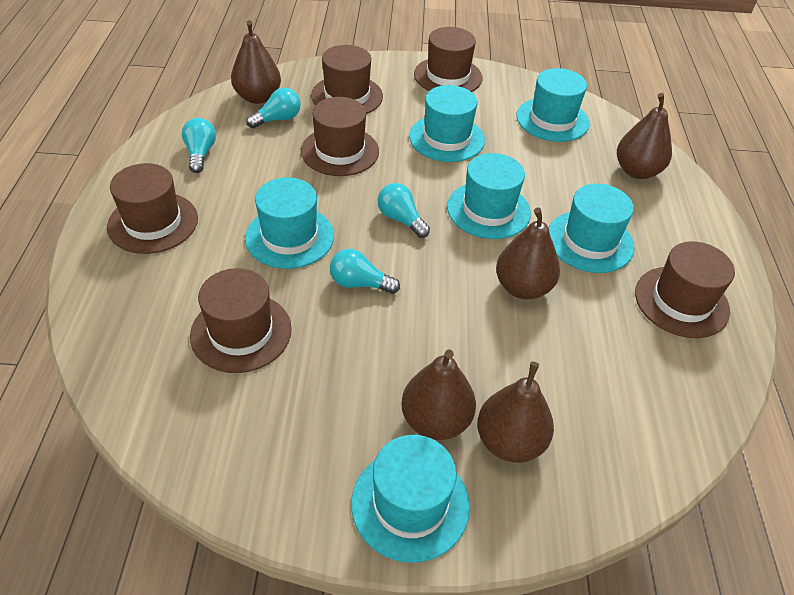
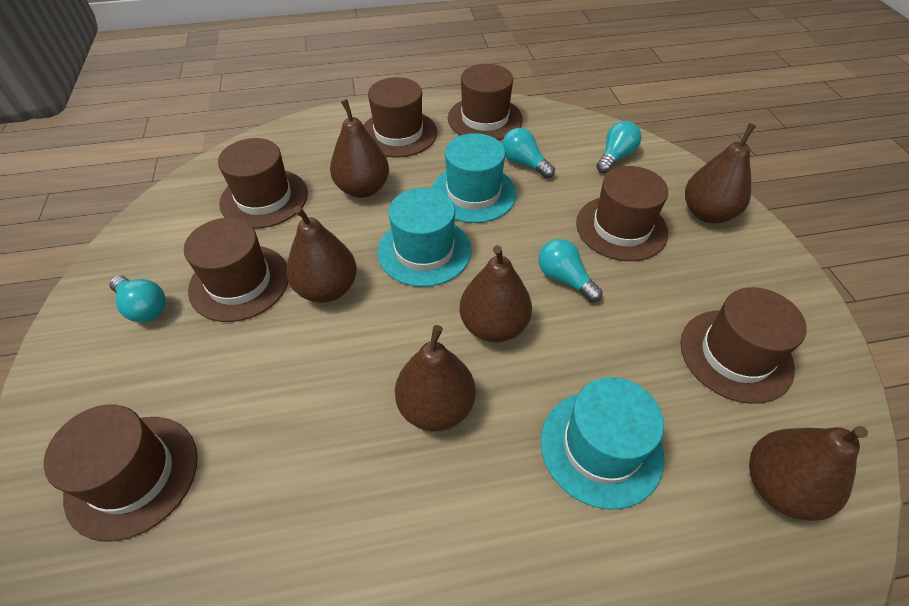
brown hat: 6 -> 7
brown pear: 5 -> 6
turquoise hat: 6 -> 3

